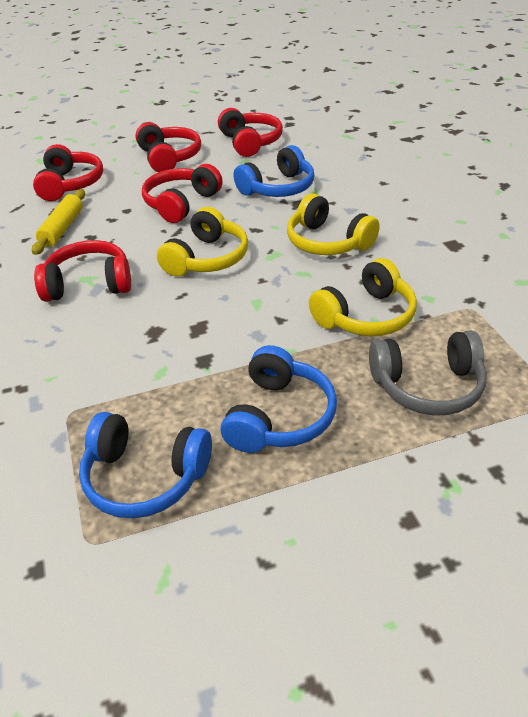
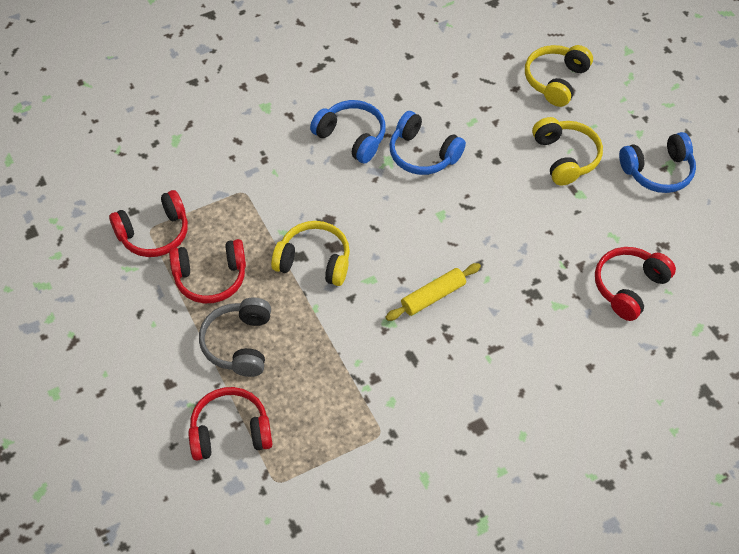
red headphones: 5 -> 4

